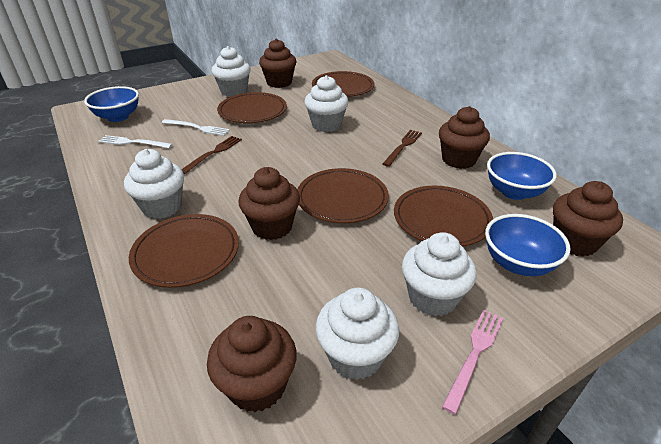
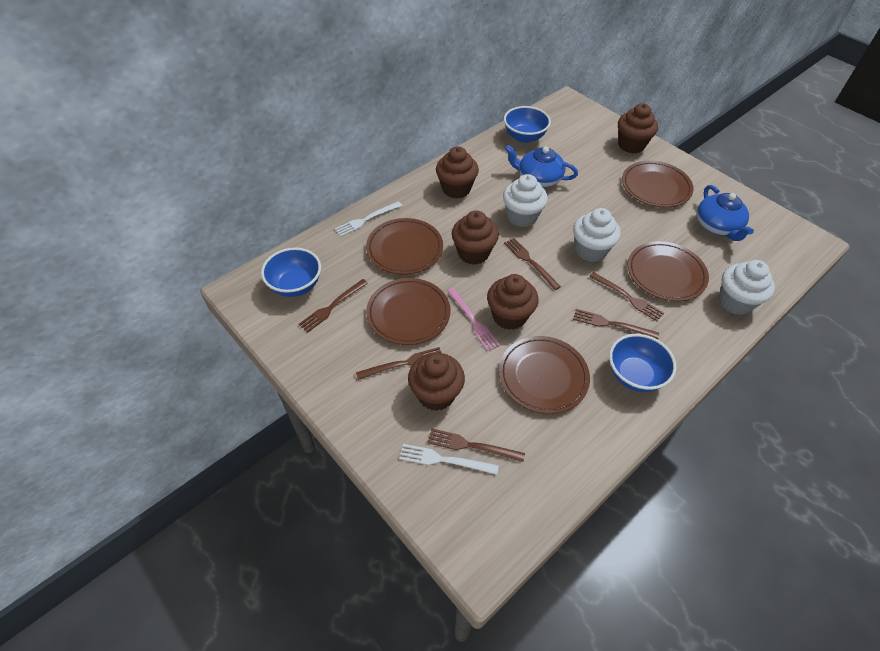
blue teapot: 0 -> 2
brown fork: 2 -> 6
white cupcake: 5 -> 3

